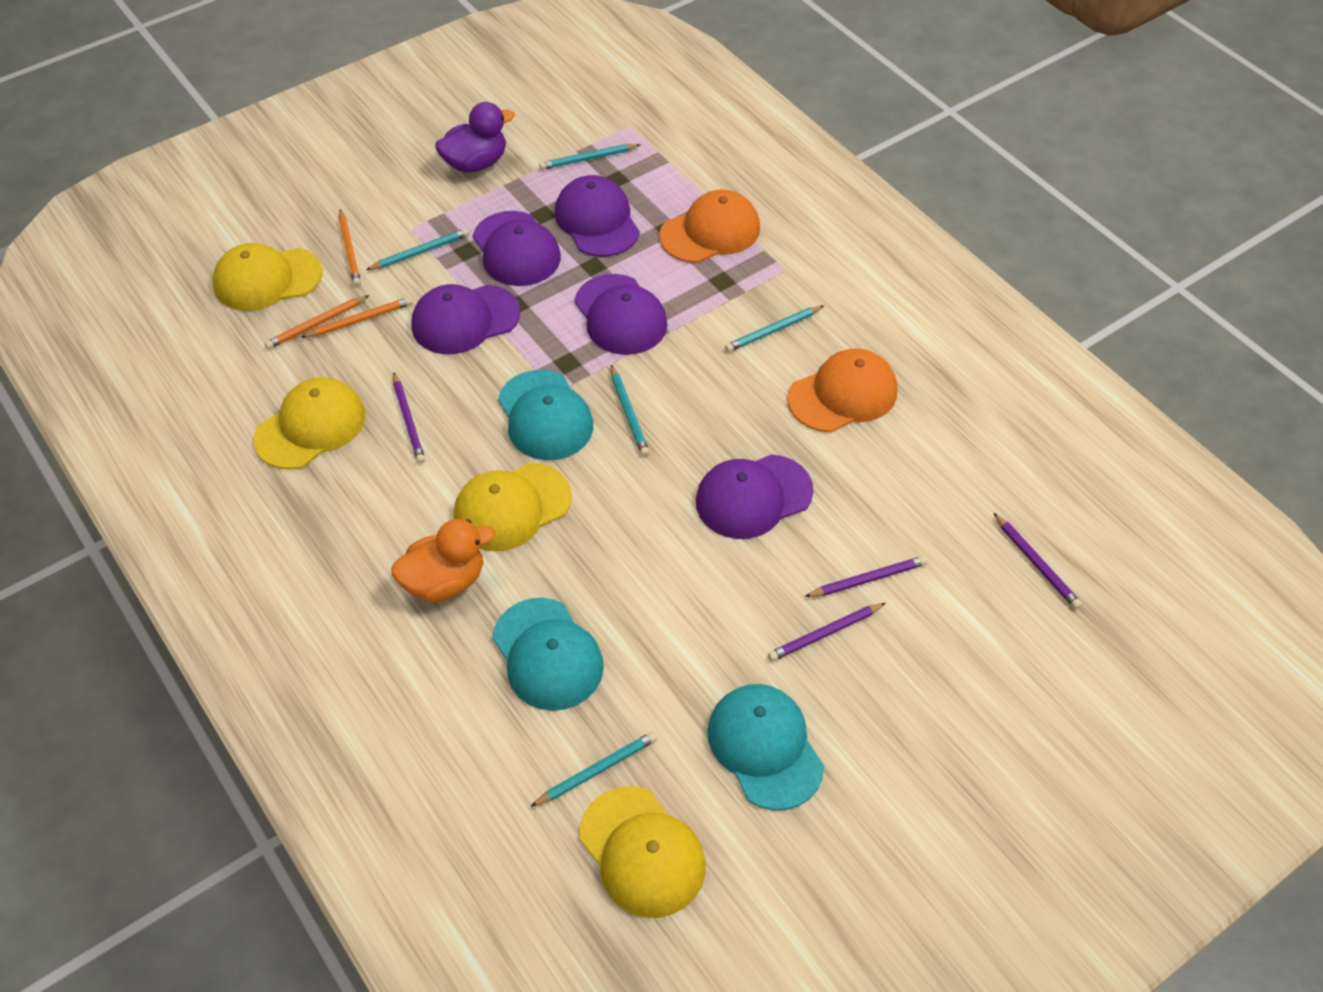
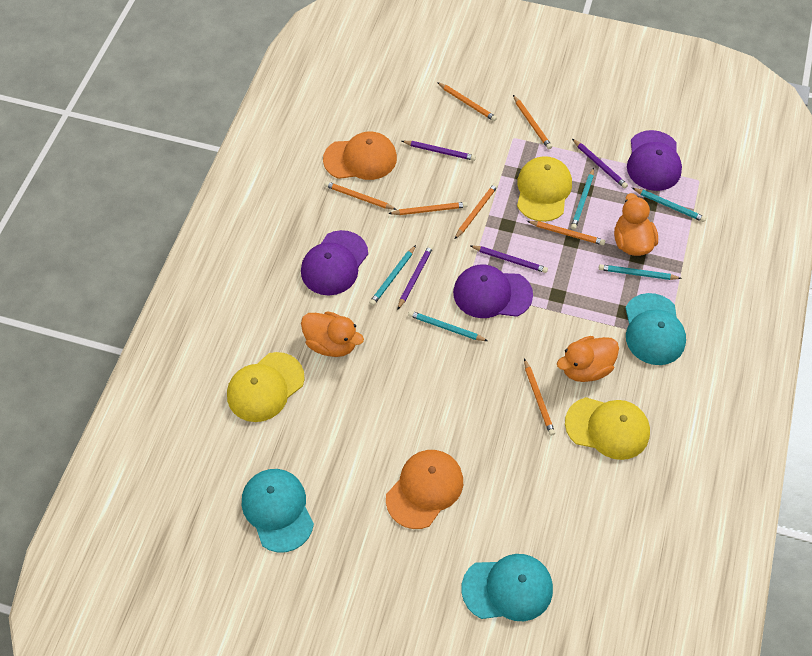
orange duck: 1 -> 3
orange pencil: 3 -> 7
purple cap: 5 -> 3
purple duck: 1 -> 0
yellow cap: 4 -> 3

